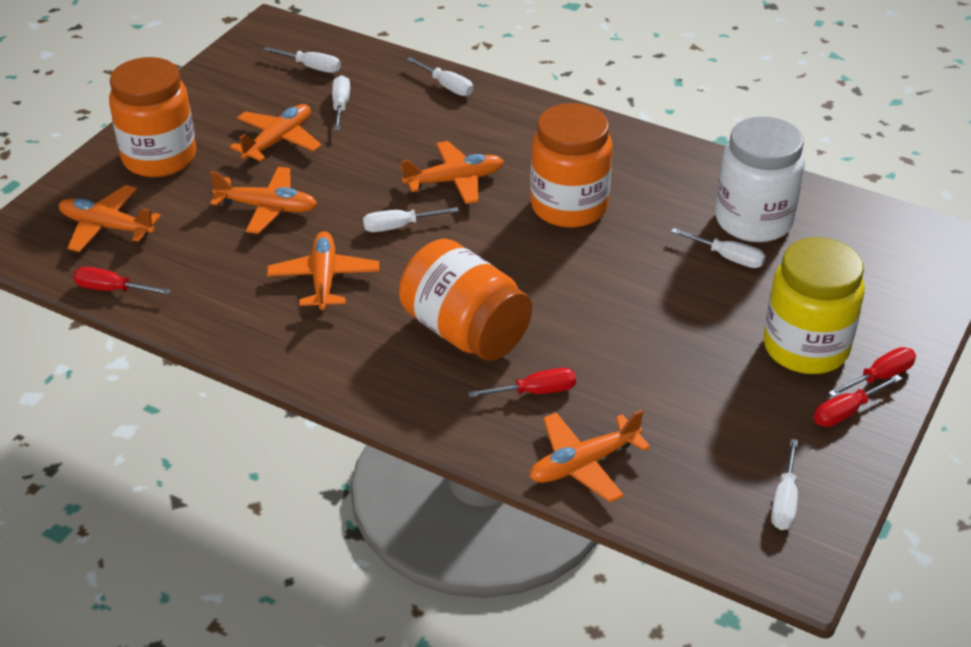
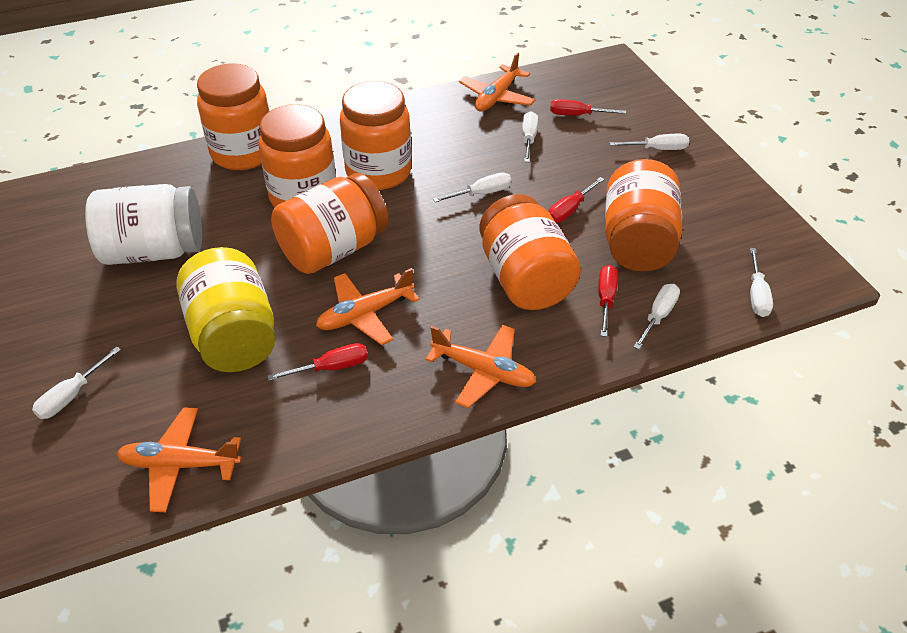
orange jar: 3 -> 6
orange plane: 6 -> 4

